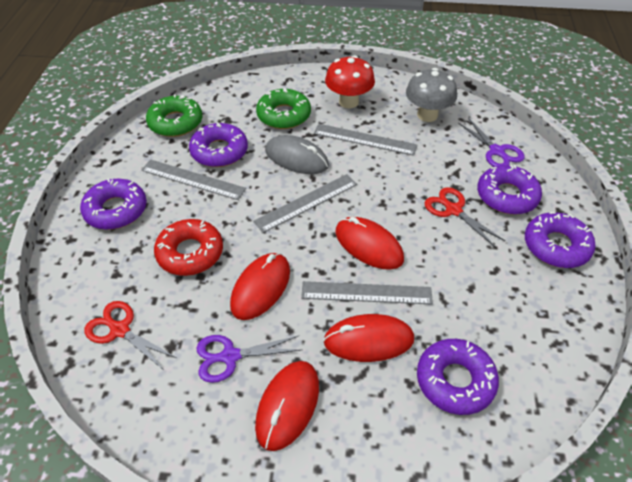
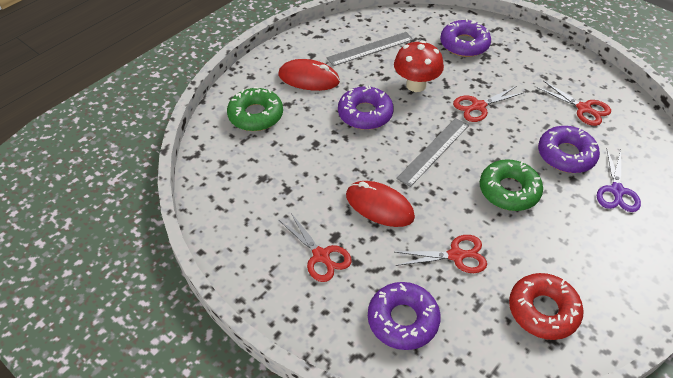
grey mouse: 1 -> 0
grey mushroom: 1 -> 0
grey ruler: 4 -> 2
purple donut: 5 -> 4
purple scissors: 2 -> 1
red mouse: 4 -> 2
red scissors: 2 -> 4

